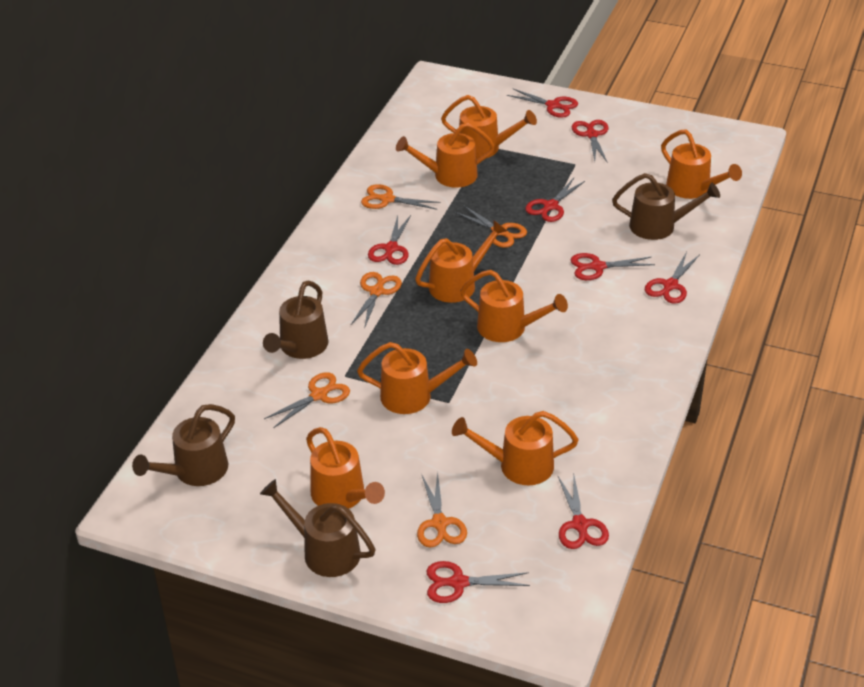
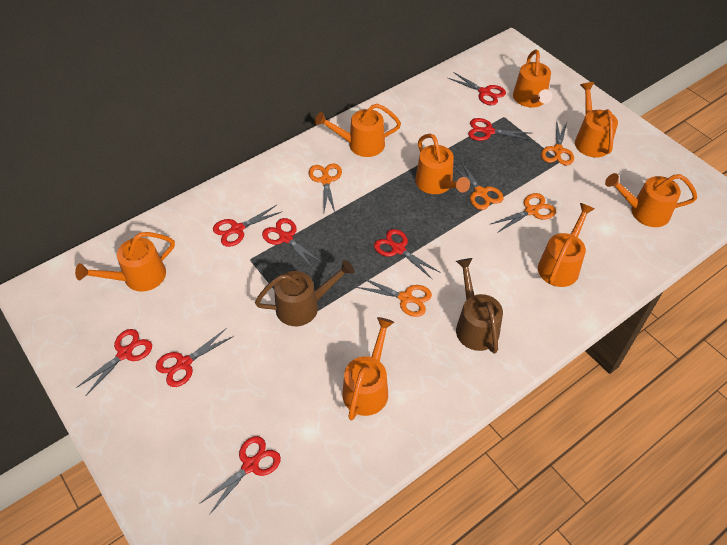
brown watering can: 4 -> 2

